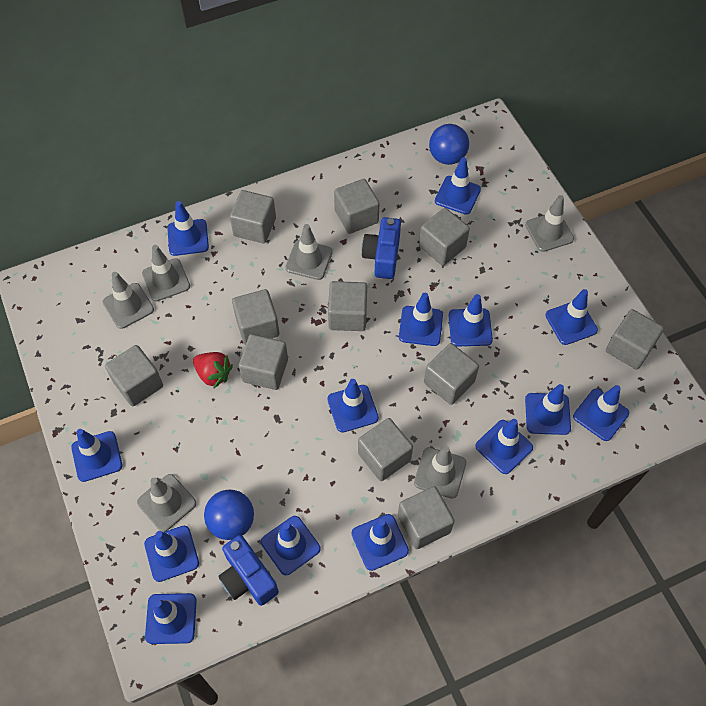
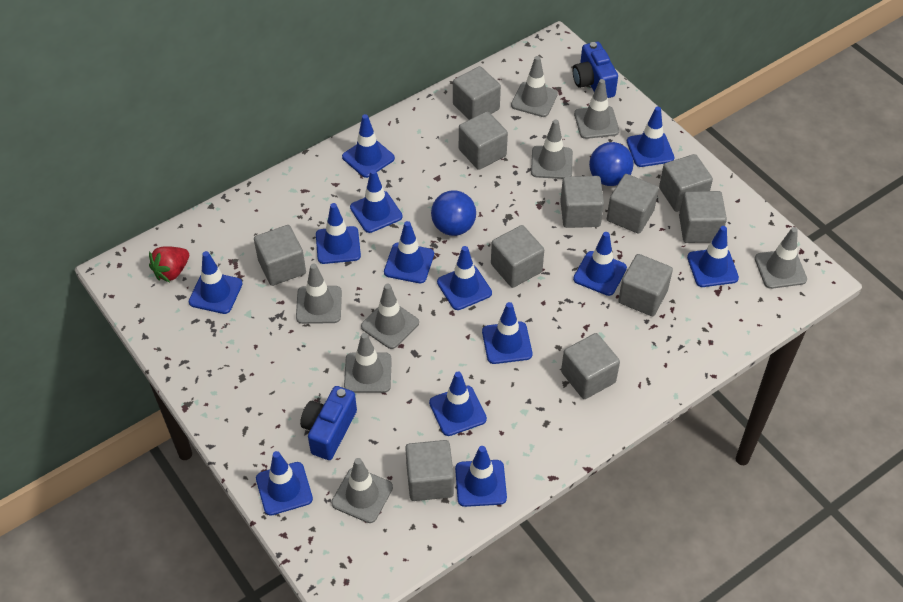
blue traffic cone: 14 -> 13
grey traffic cone: 6 -> 8

